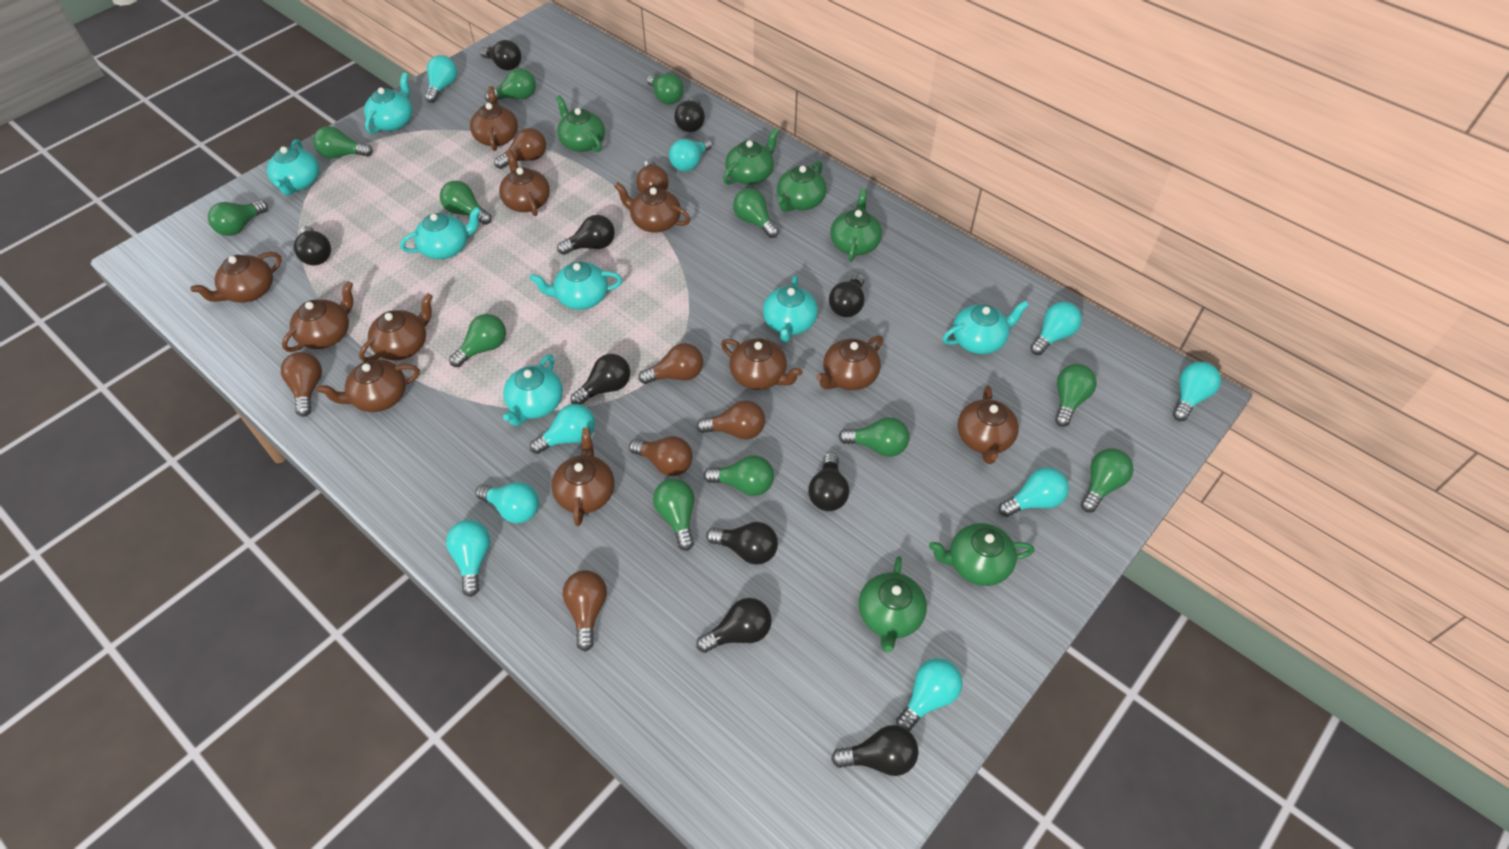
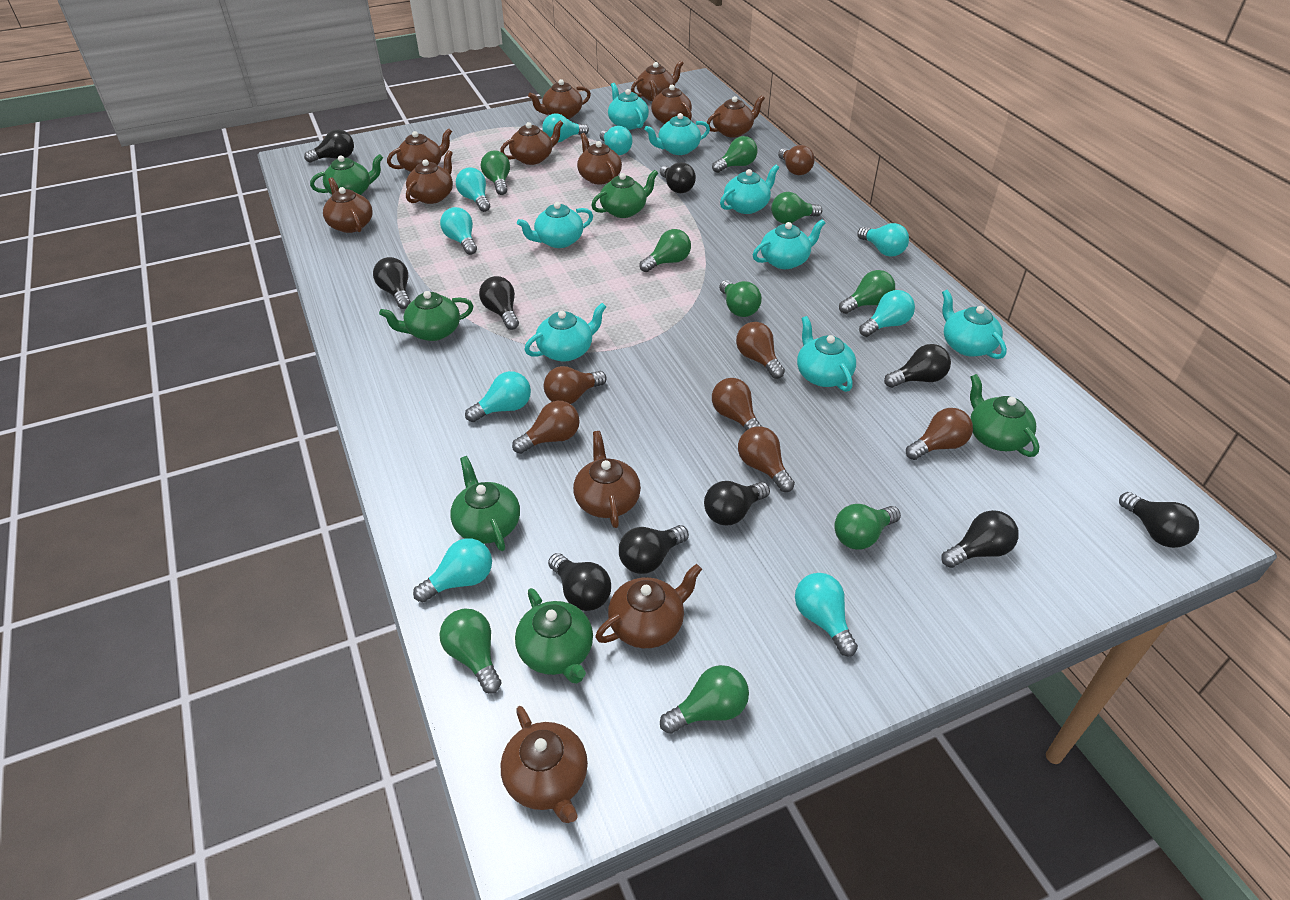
brown teapot: 11 -> 12
green light bulb: 12 -> 9
turquoise teapot: 7 -> 8

